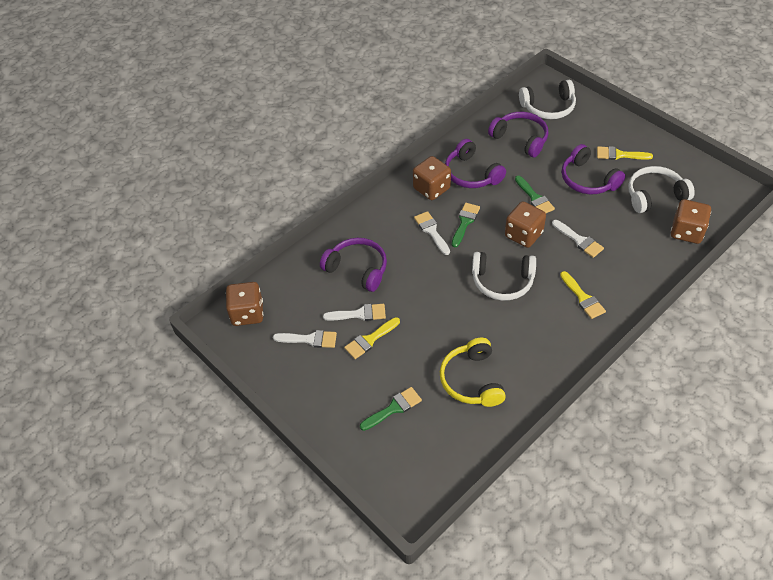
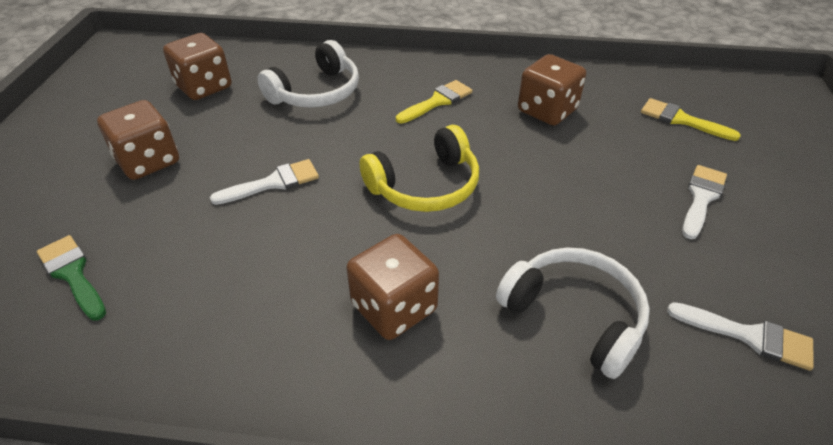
green brush: 3 -> 1
purple headphones: 4 -> 0
white brush: 4 -> 3
white headphones: 3 -> 2
yellow brush: 3 -> 2

